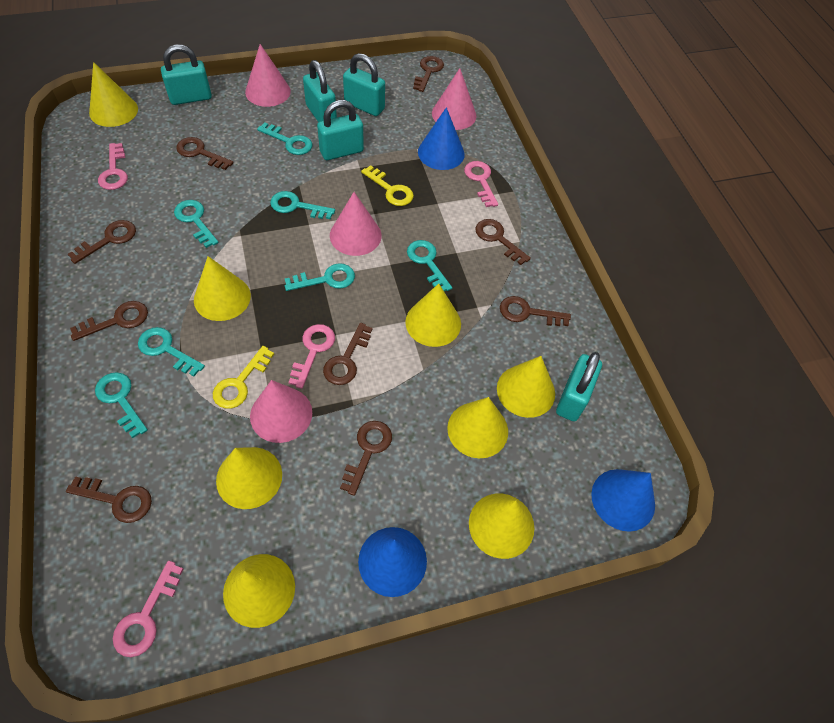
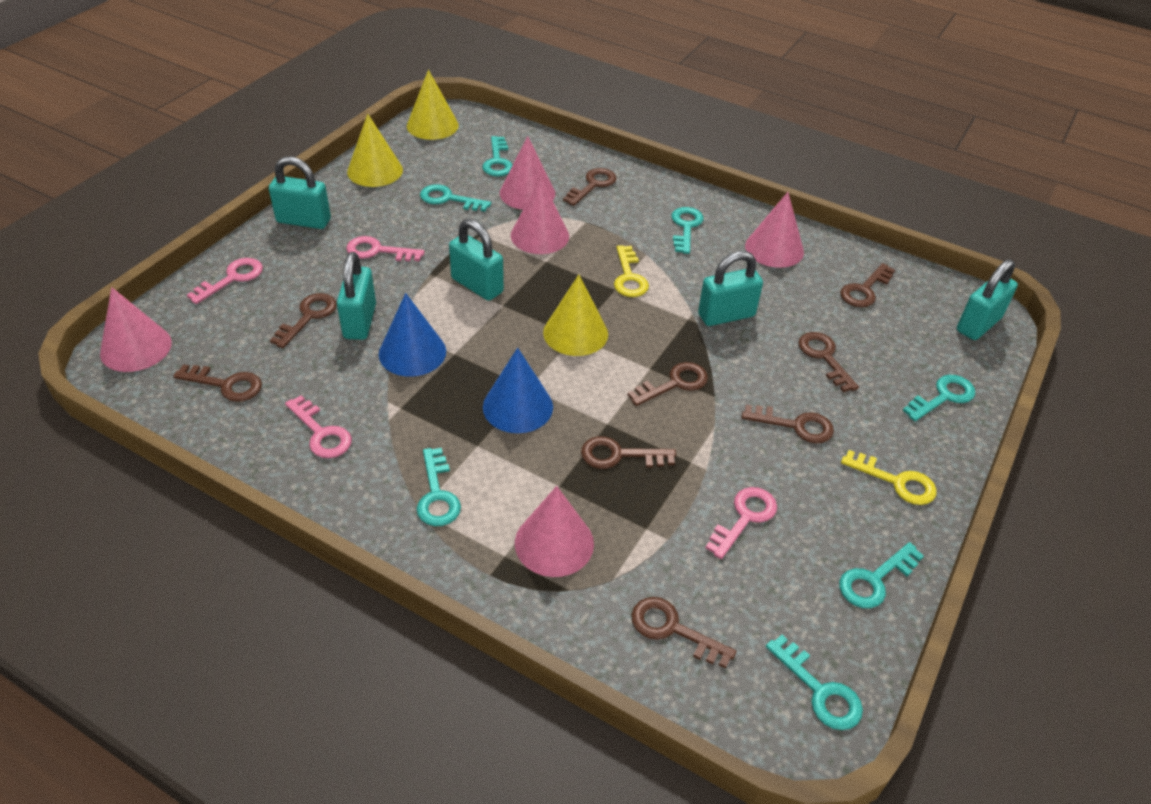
blue cone: 3 -> 2
pink cone: 4 -> 5
yellow cone: 8 -> 3

